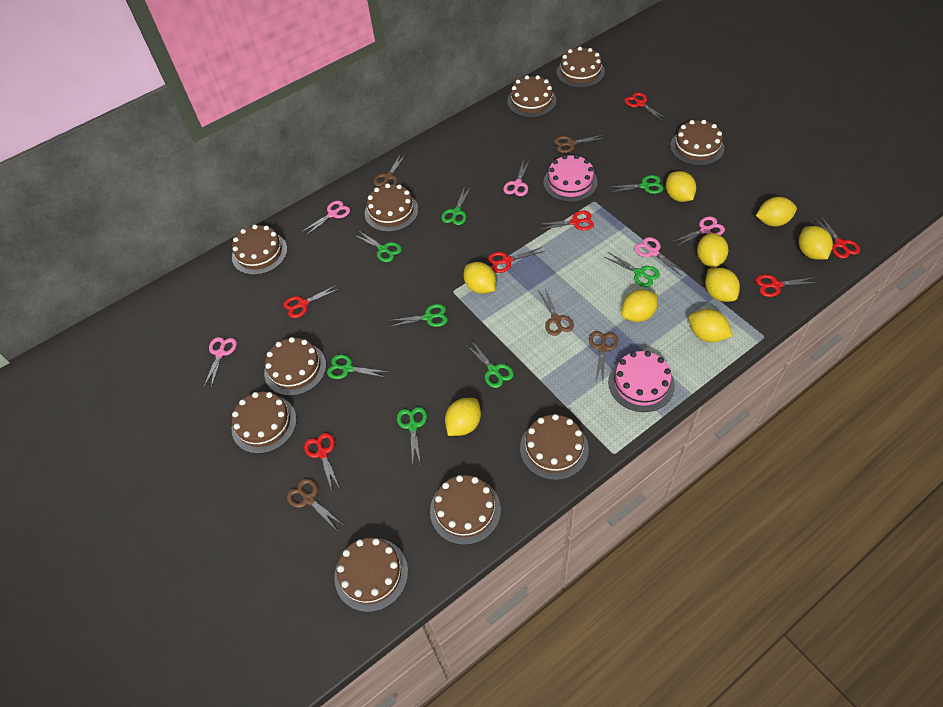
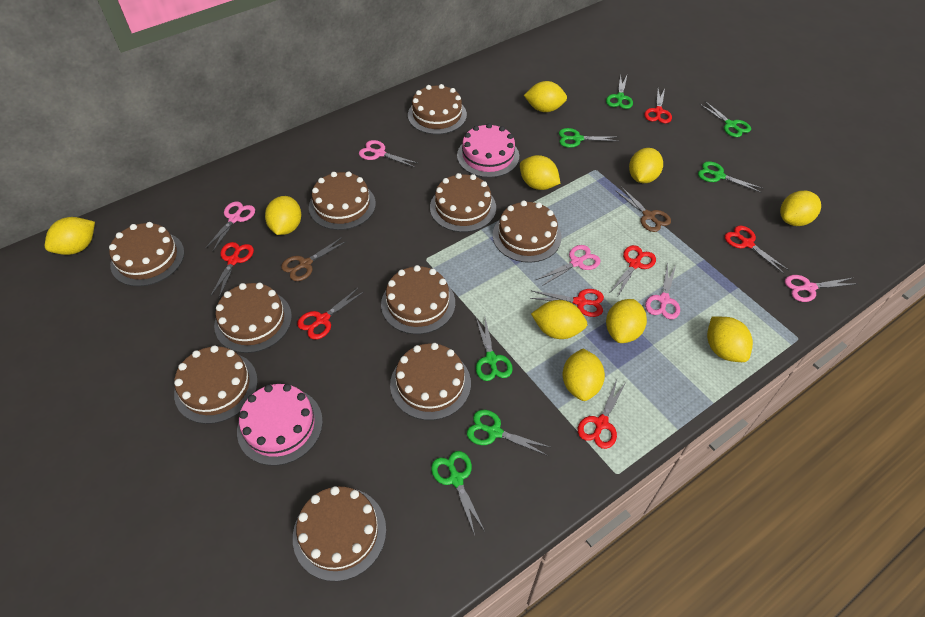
brown scissors: 5 -> 2
green scissors: 8 -> 7
yellow lemon: 9 -> 10

